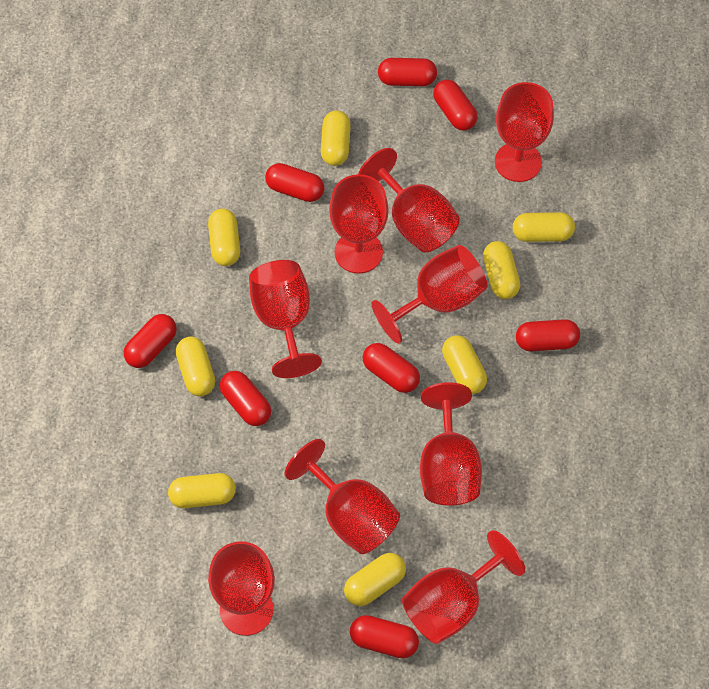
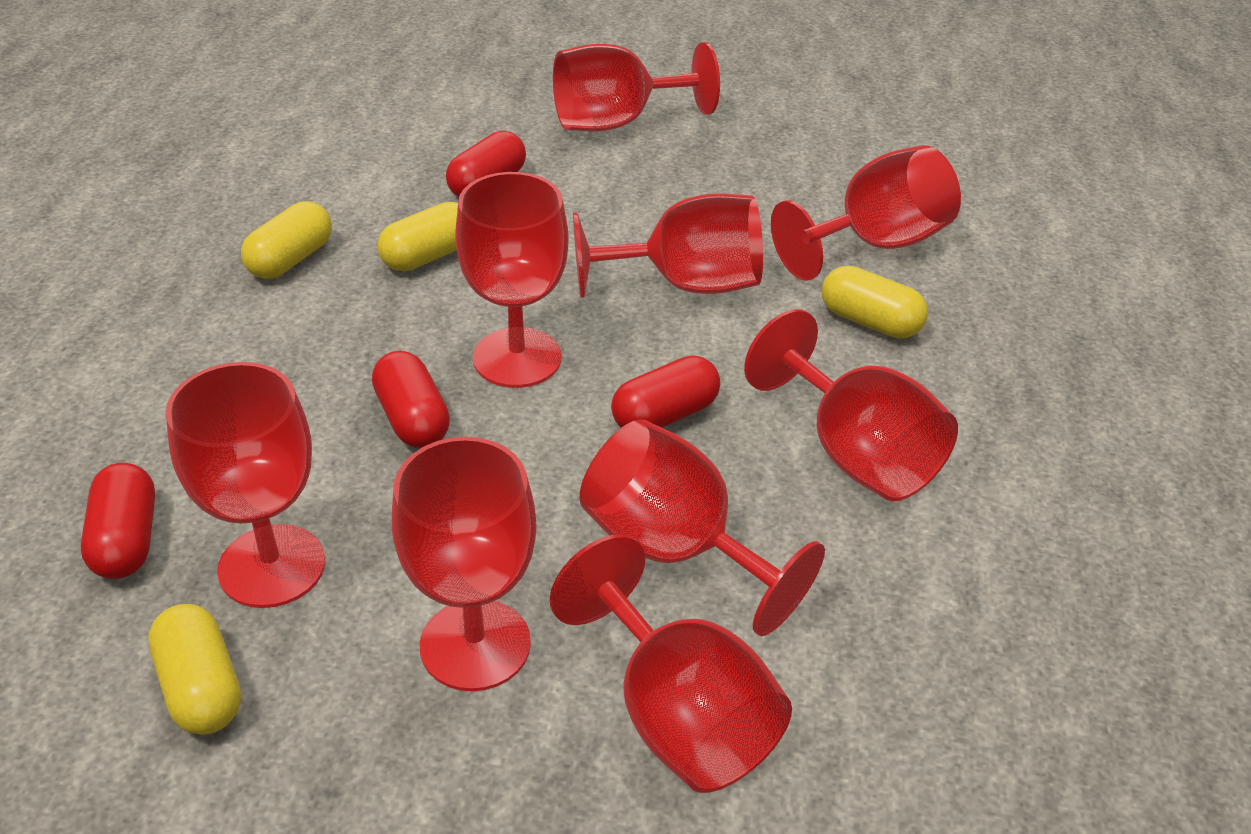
red capsule: 8 -> 4
yellow capsule: 8 -> 4

